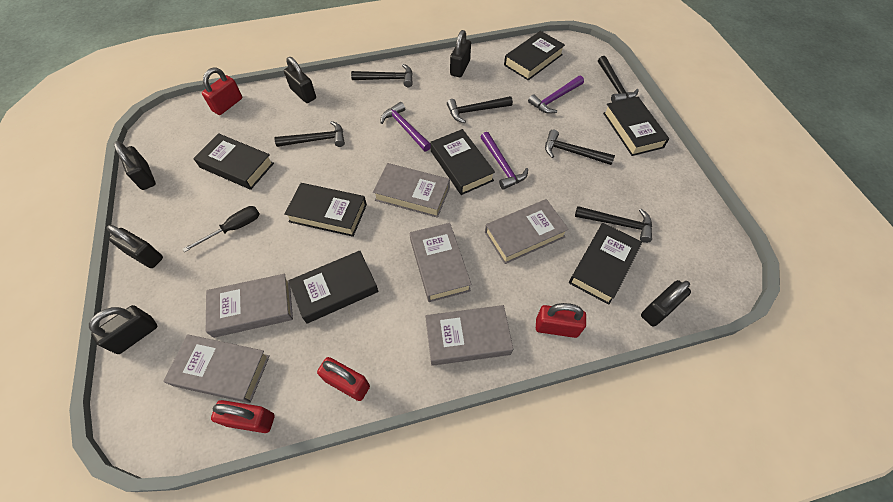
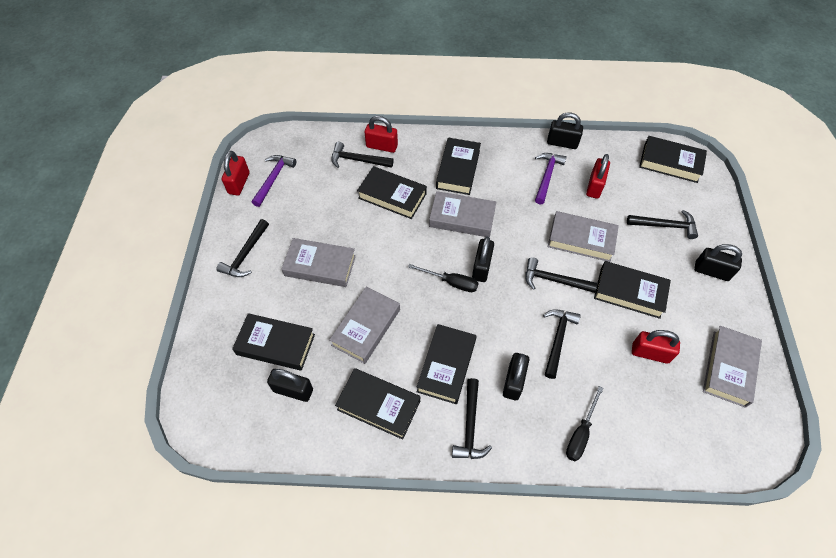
black padlock: 6 -> 5
black screwdriver: 1 -> 2
grey book: 6 -> 5
purple hammer: 3 -> 2

